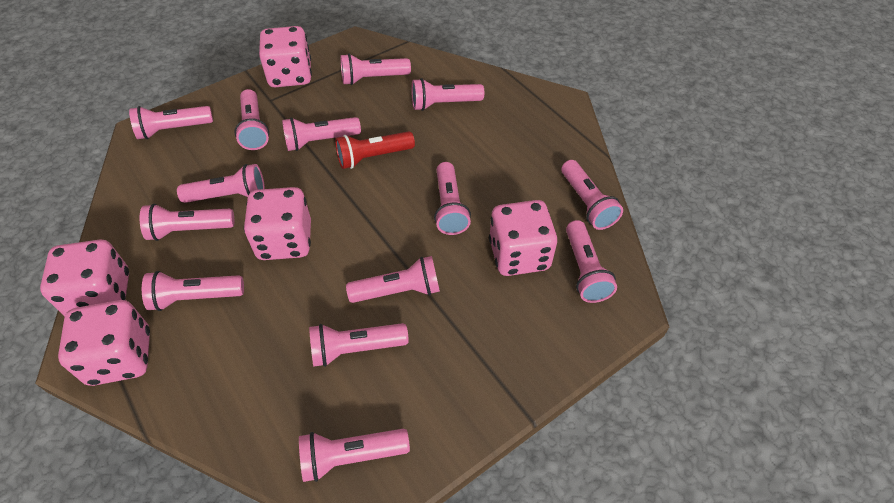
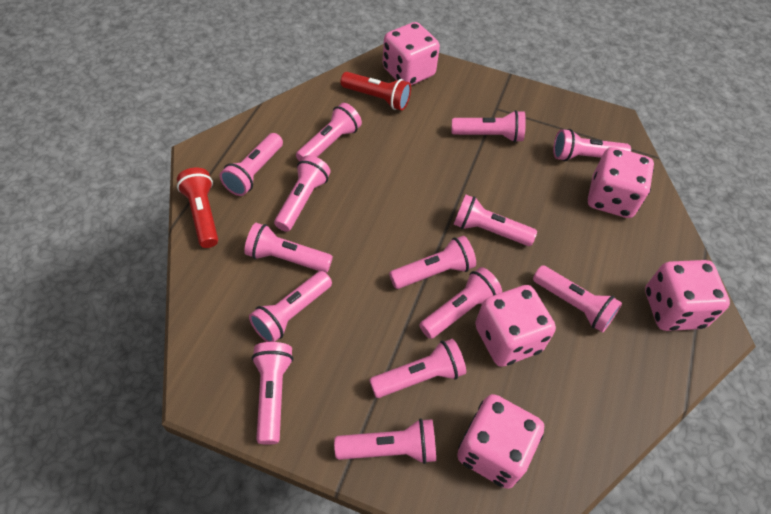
red flashlight: 1 -> 2

